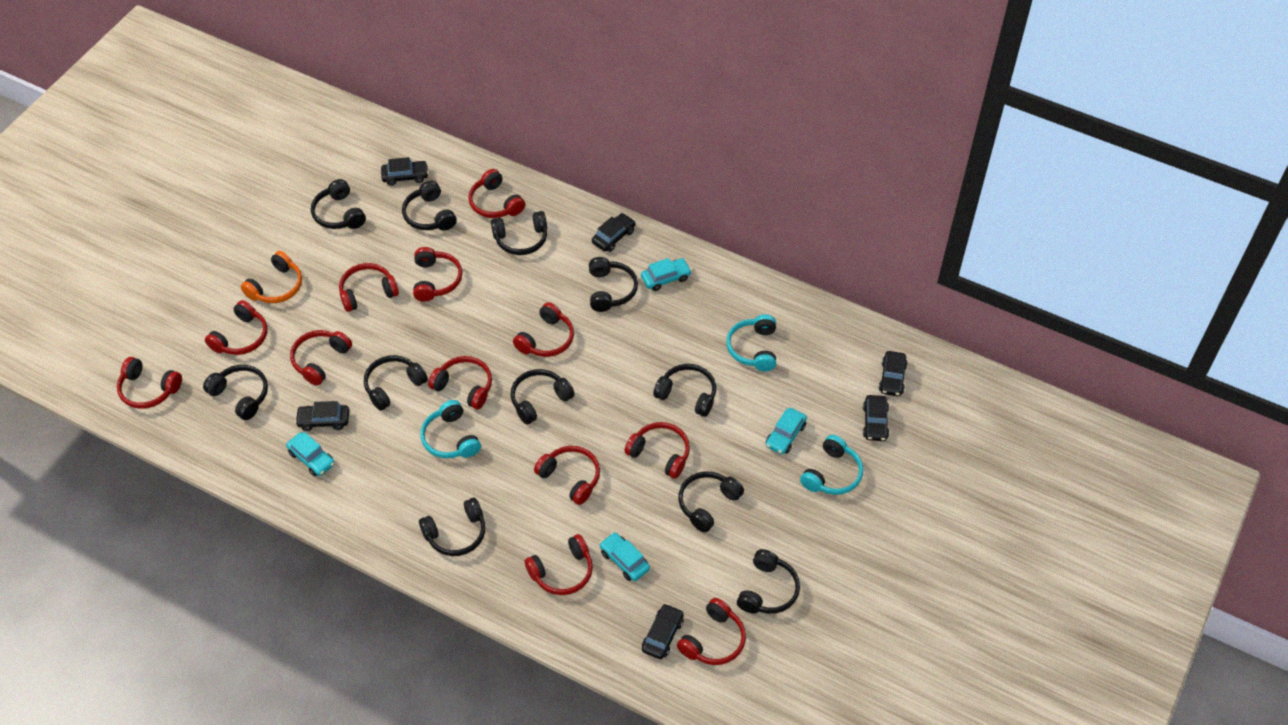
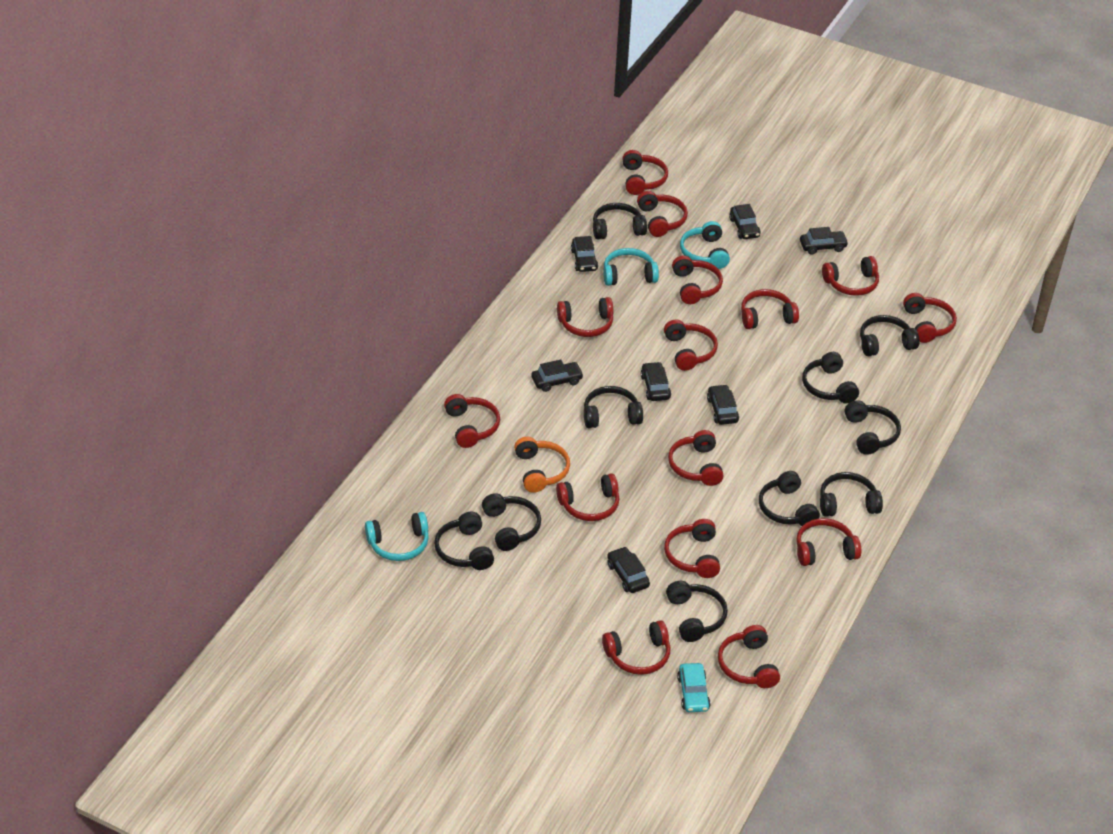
black car: 6 -> 7
black headphones: 11 -> 10
red headphones: 12 -> 15
turquoise car: 4 -> 1

